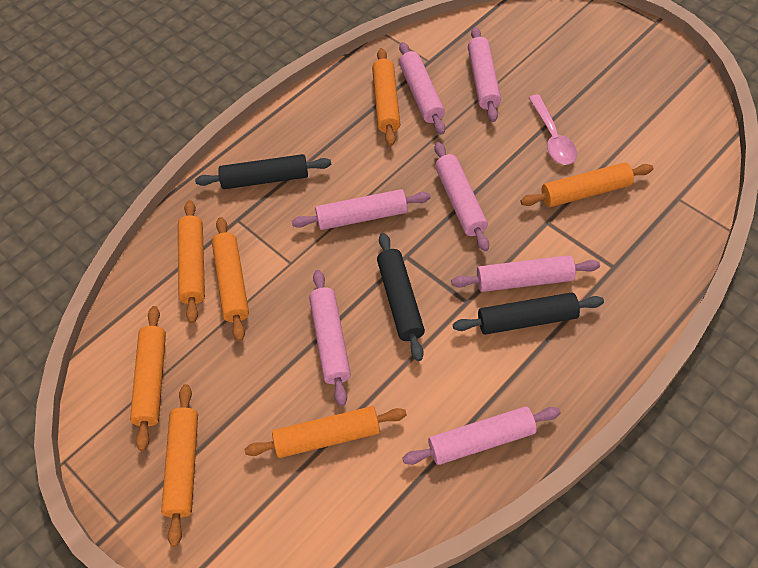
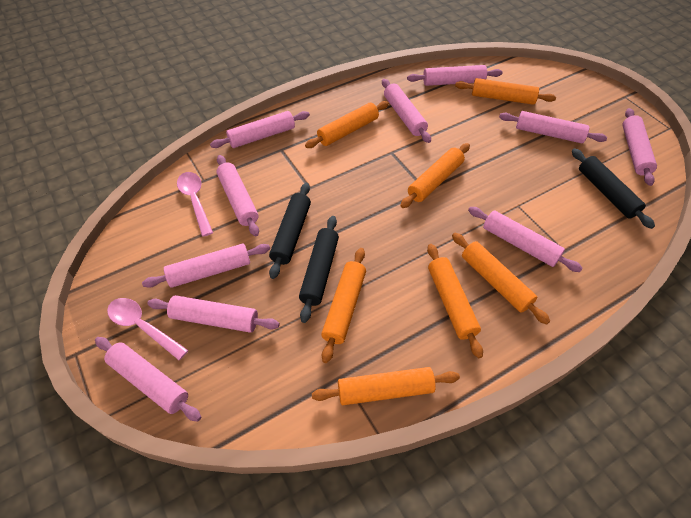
pink rolling pin: 7 -> 10
pink spoon: 1 -> 2

